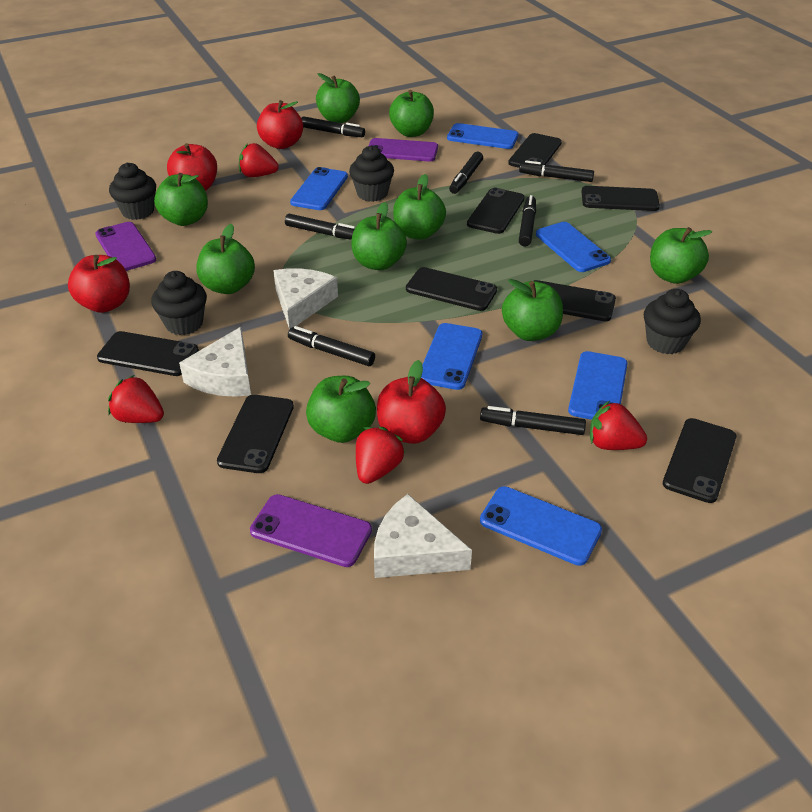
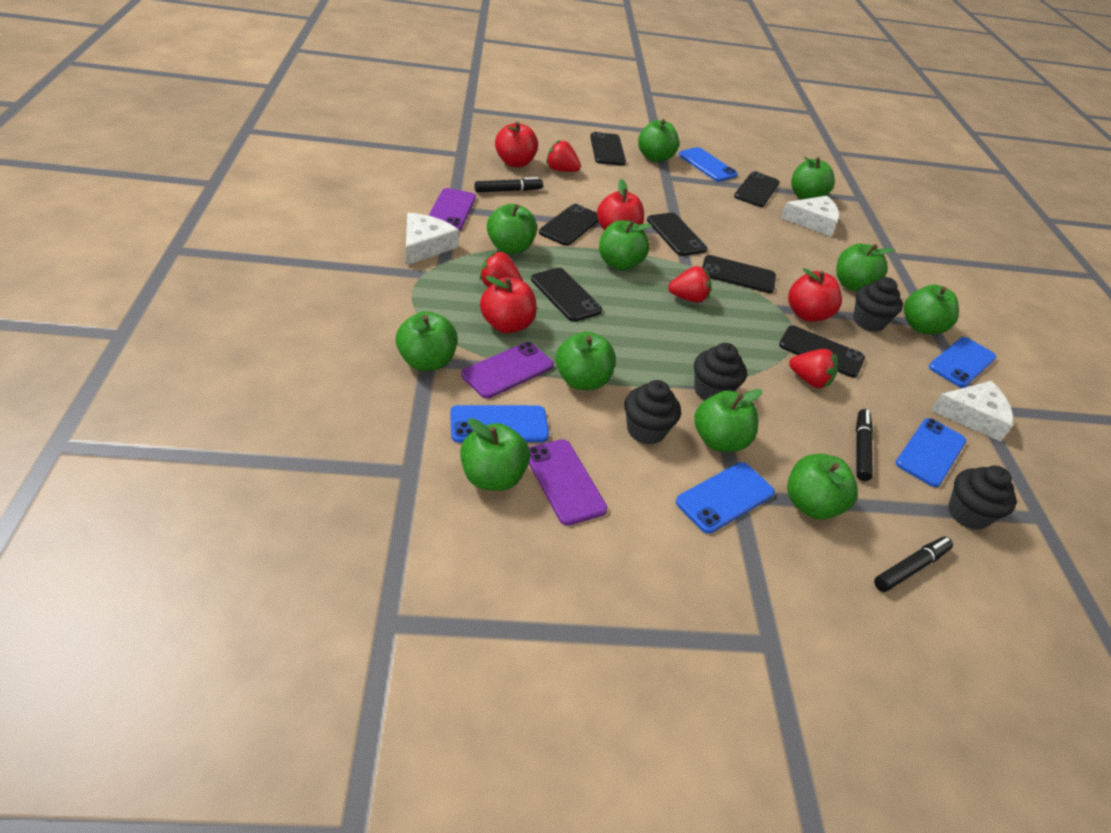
black marker: 7 -> 3
black phone: 8 -> 7
blue phone: 6 -> 5
green apple: 9 -> 11

